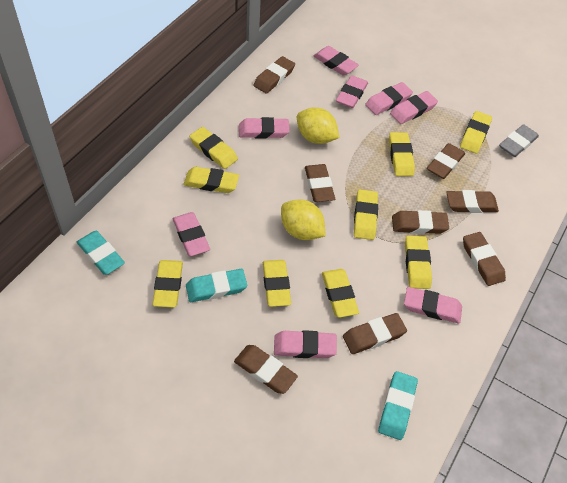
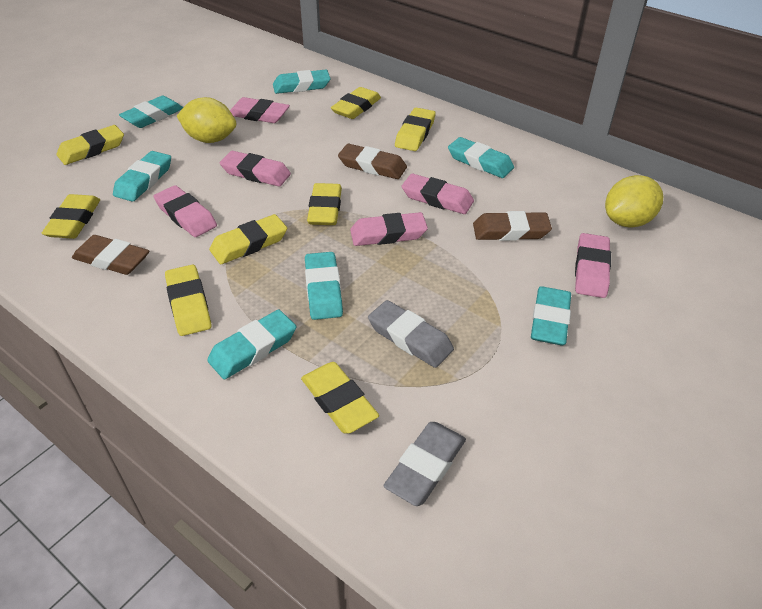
brown eraser: 8 -> 3
grey eraser: 1 -> 2
pink eraser: 8 -> 6
turquoise eraser: 3 -> 7
yellow eraser: 9 -> 8

